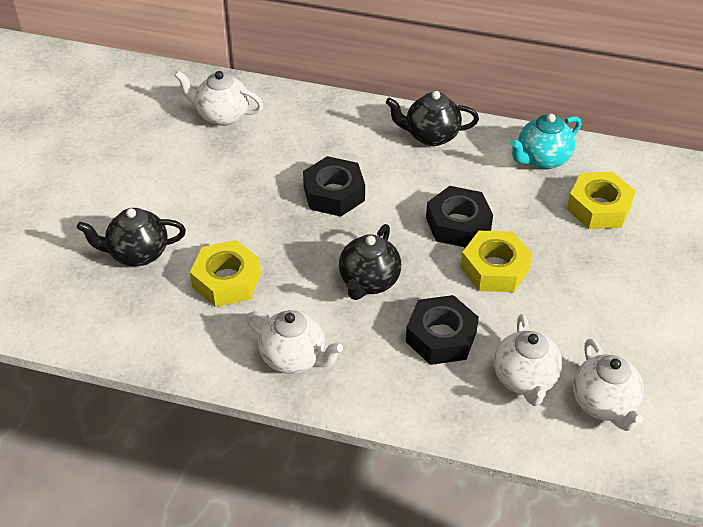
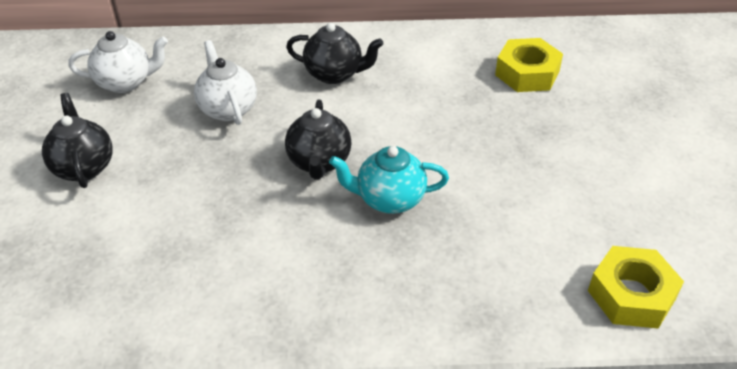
black nut: 3 -> 0
white teapot: 4 -> 2
yellow nut: 3 -> 2

